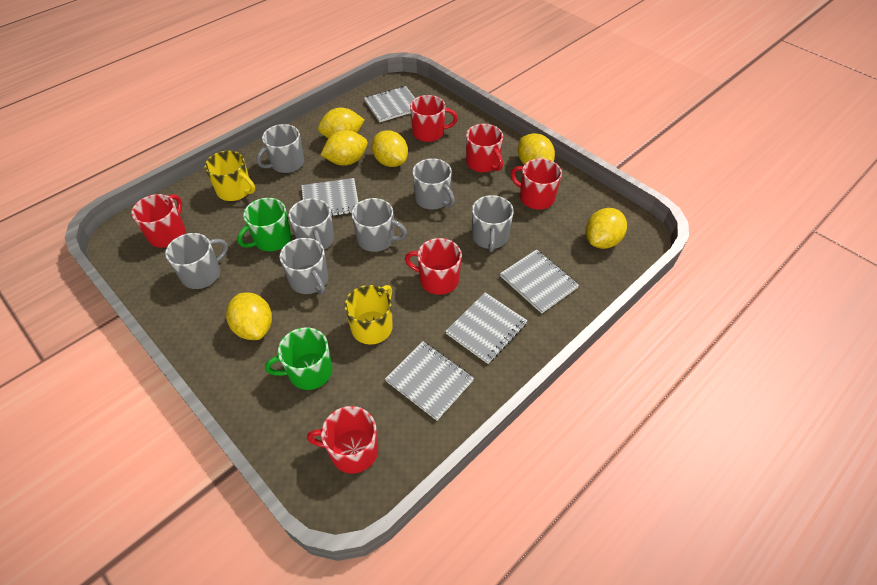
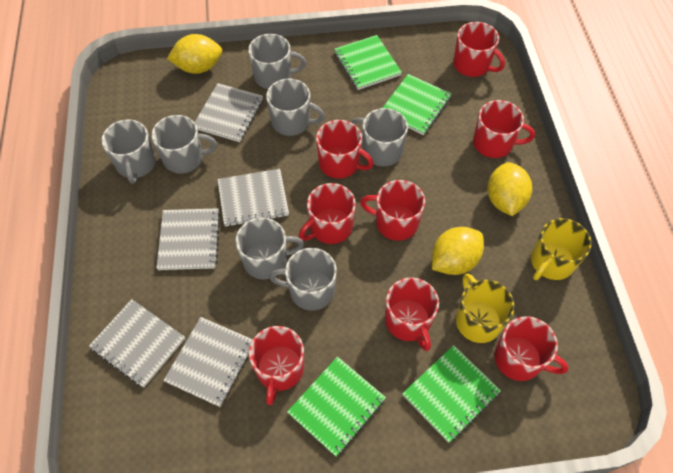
green mug: 2 -> 0
green notebook: 0 -> 4
red mug: 6 -> 8
yellow lemon: 6 -> 3

